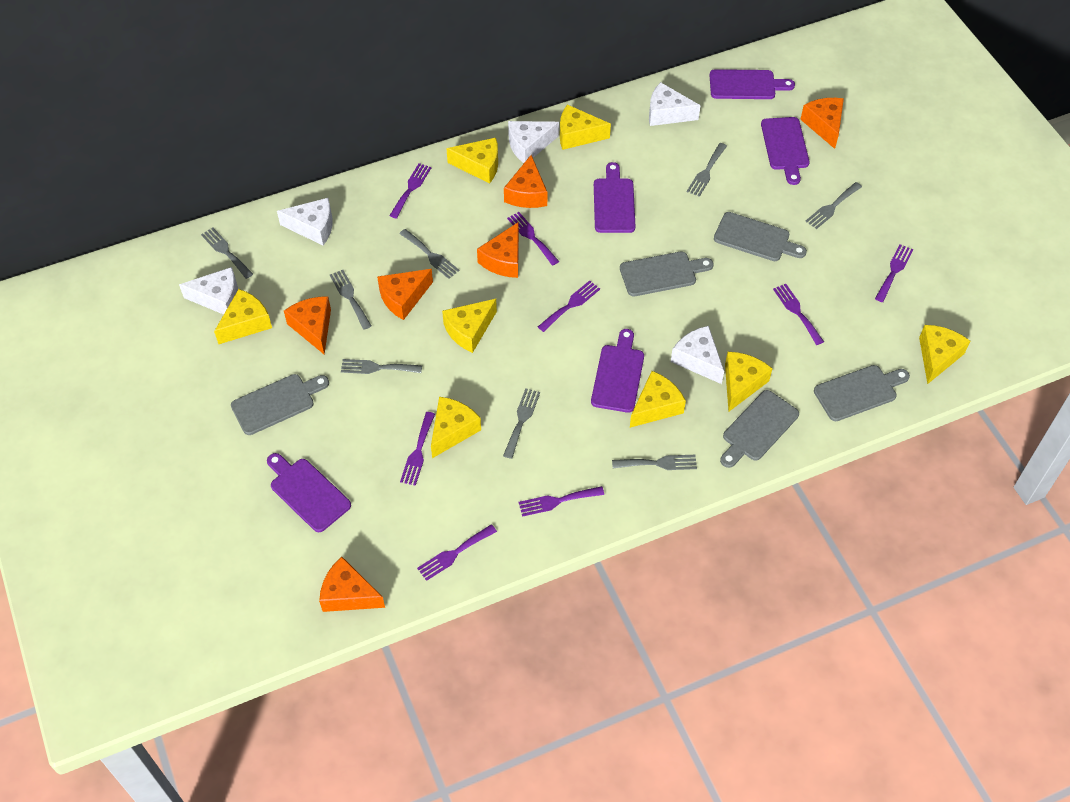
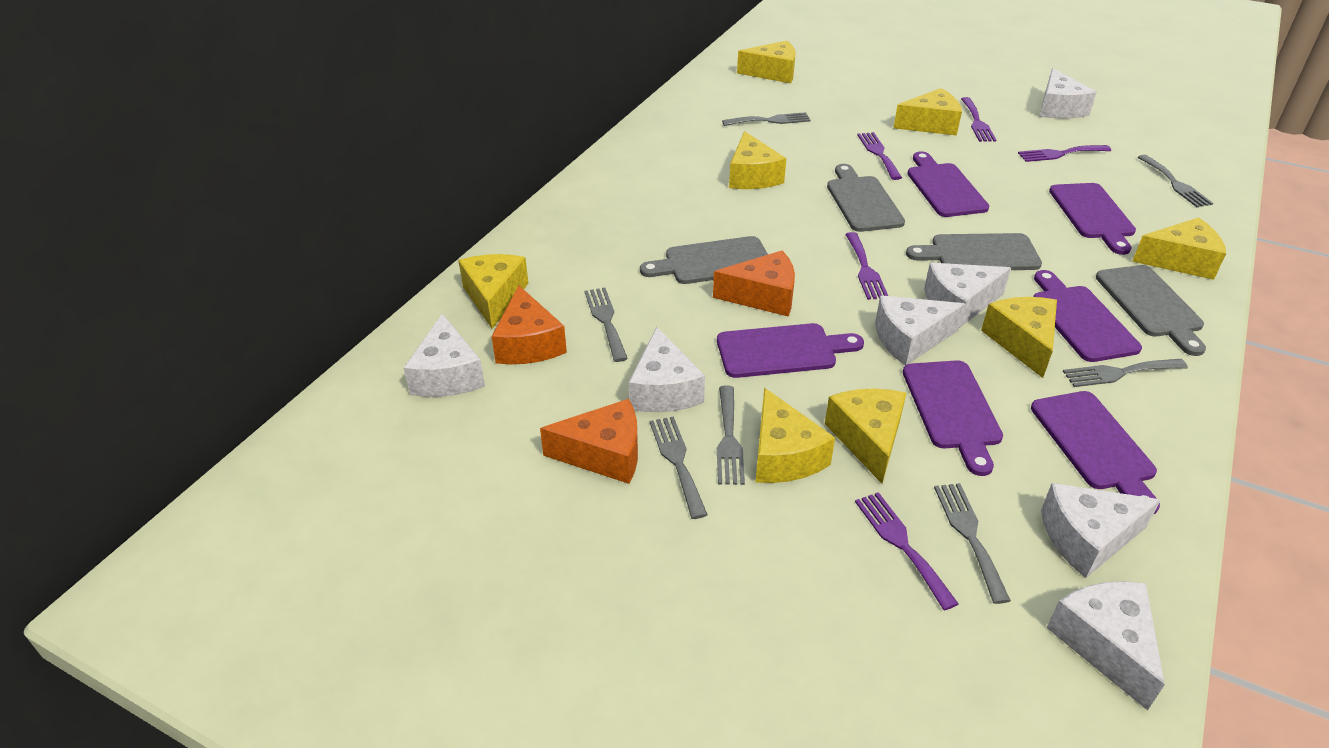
grey cutting board: 5 -> 4
grey fork: 8 -> 7
orange cheese: 6 -> 3
purple cutting board: 5 -> 6
purple fork: 8 -> 5
white cheese: 5 -> 7

